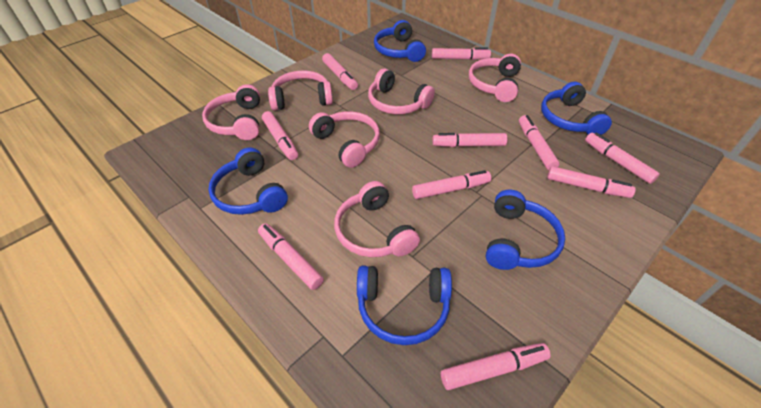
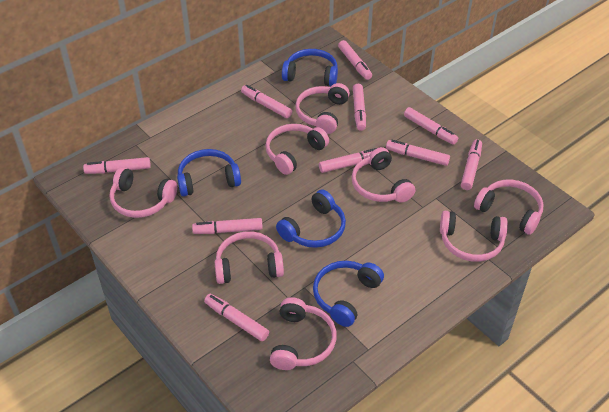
blue headphones: 5 -> 4
pink headphones: 6 -> 8

